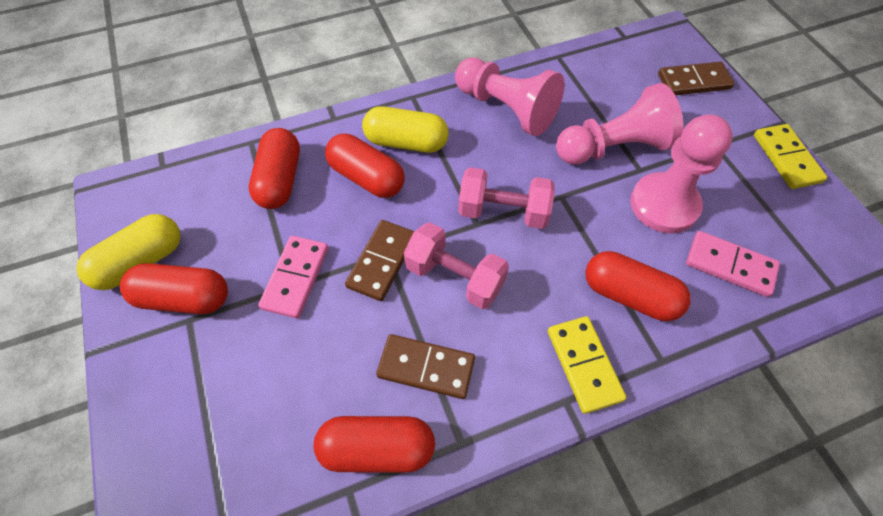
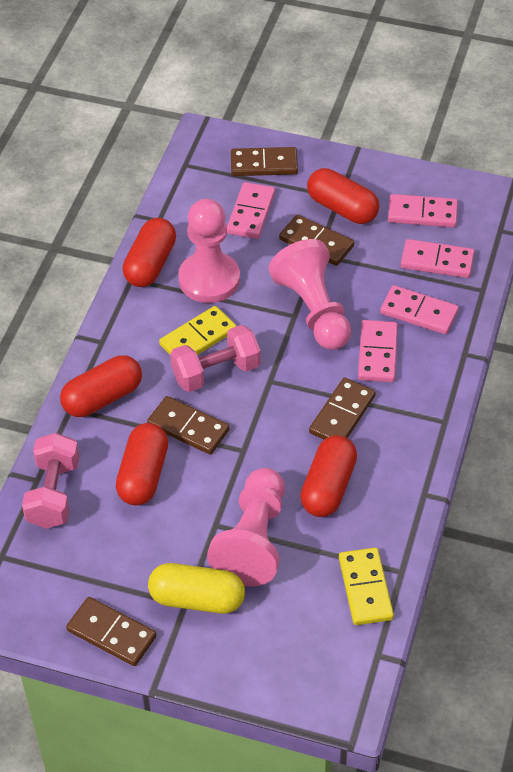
brown domino: 3 -> 5
pink domino: 2 -> 5
yellow capsule: 2 -> 1

